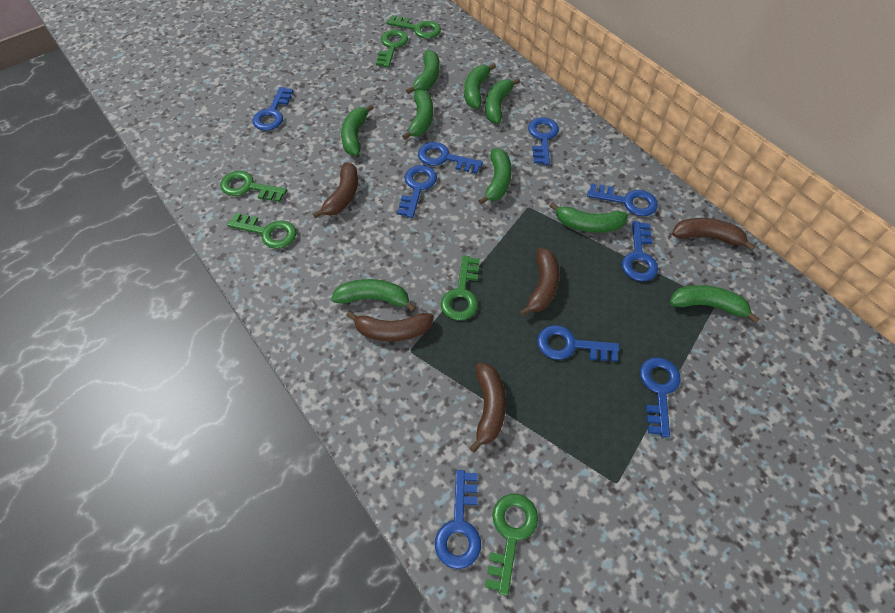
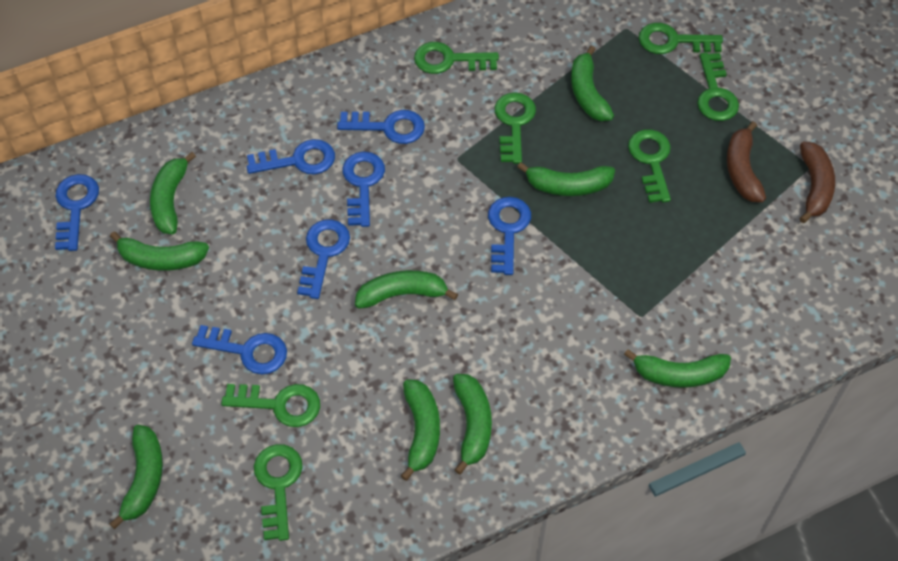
blue key: 9 -> 7
brown banana: 5 -> 2
green key: 6 -> 7

